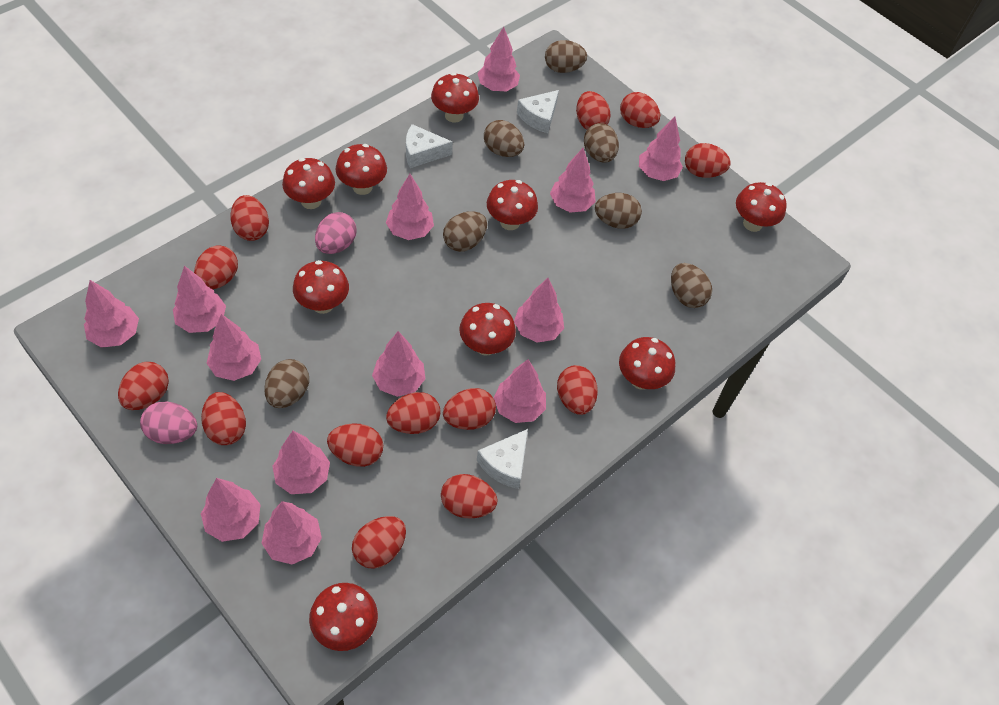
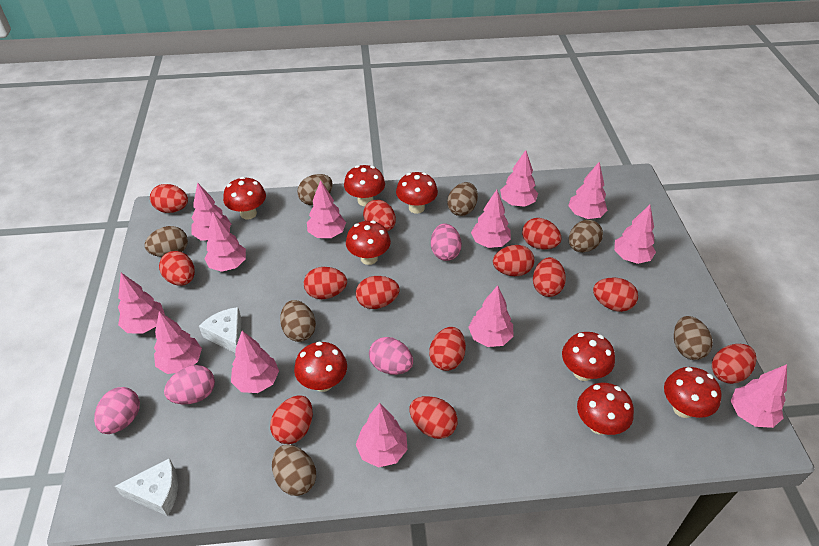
pink egg: 2 -> 4
red mushroom: 9 -> 8
white cheese: 3 -> 2

